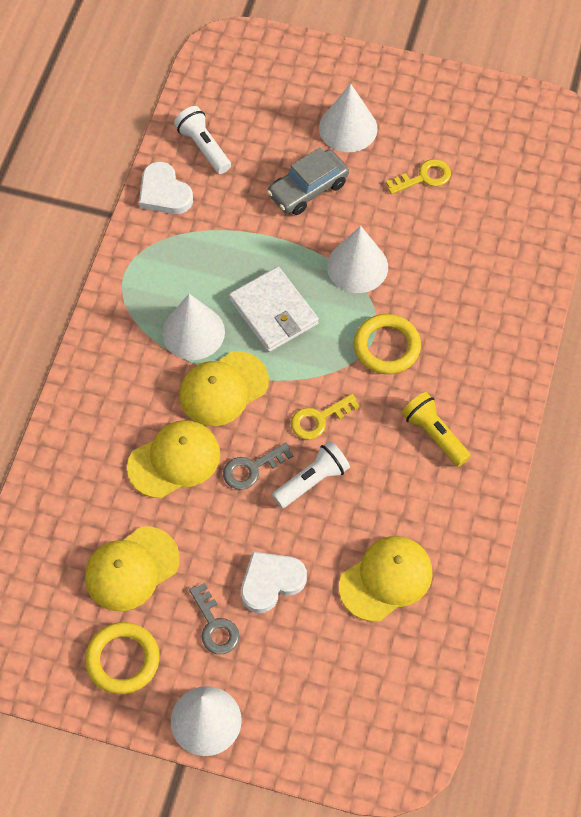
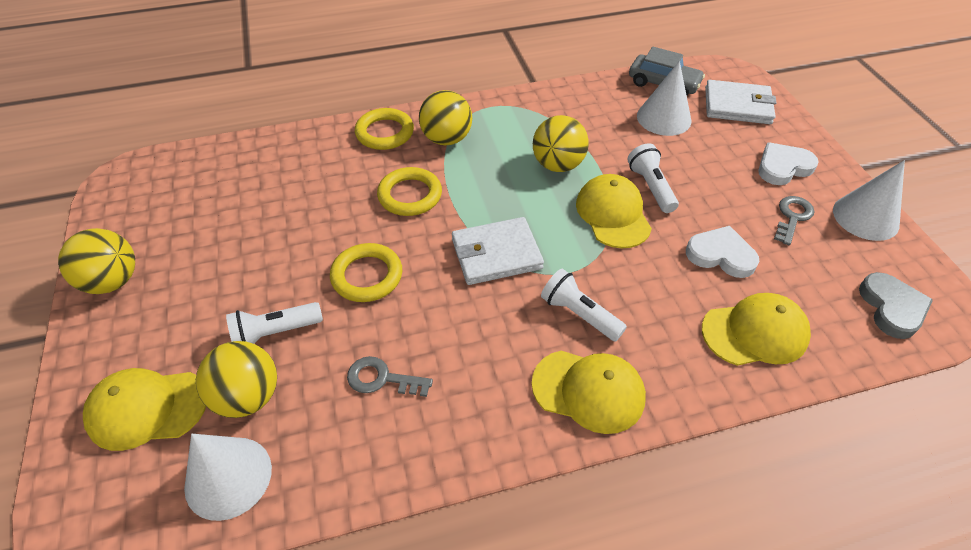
grey heart: 0 -> 1
white cone: 4 -> 3
white flashlight: 2 -> 3
white wallet: 1 -> 2
yellow ball: 0 -> 4
yellow flashlight: 1 -> 0
yellow key: 2 -> 0
yellow ring: 2 -> 3

